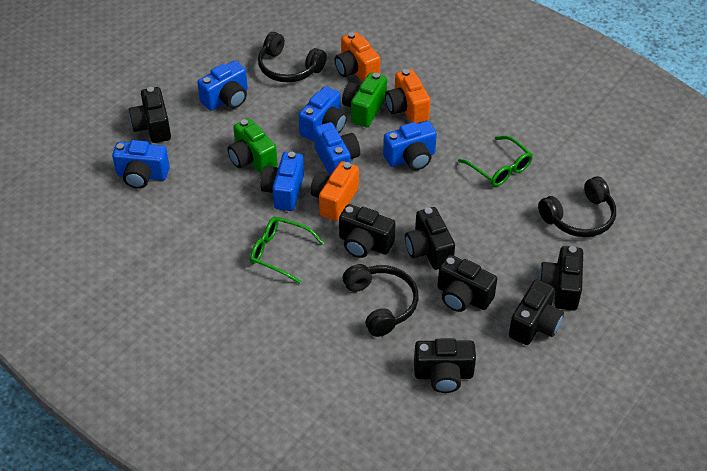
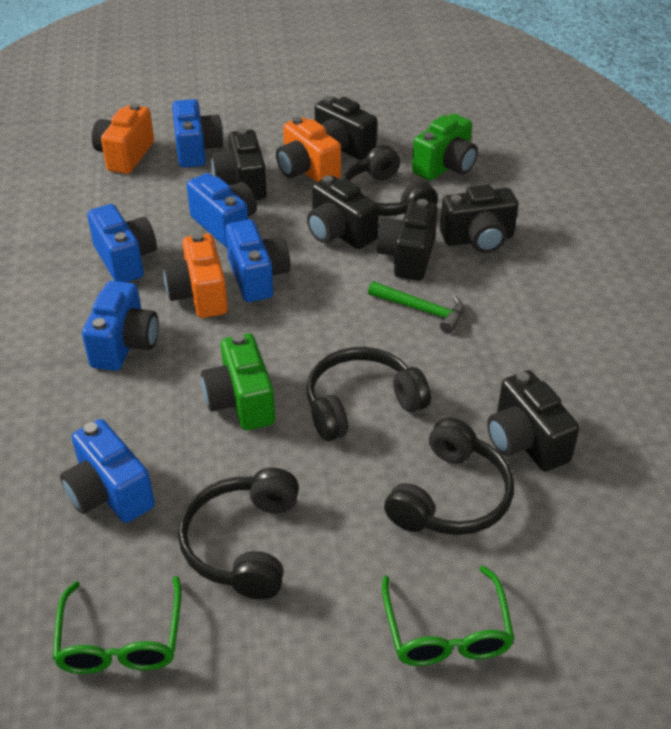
black camera: 7 -> 6
black headphones: 3 -> 4
green hammer: 0 -> 1

